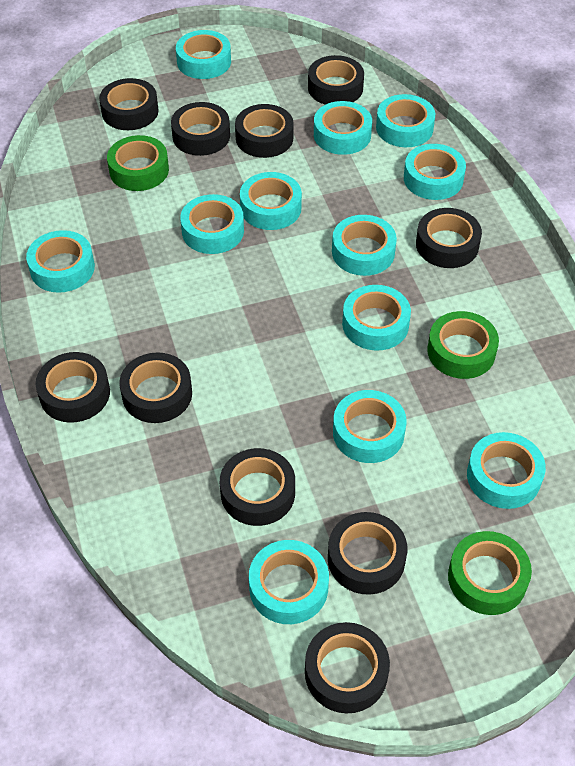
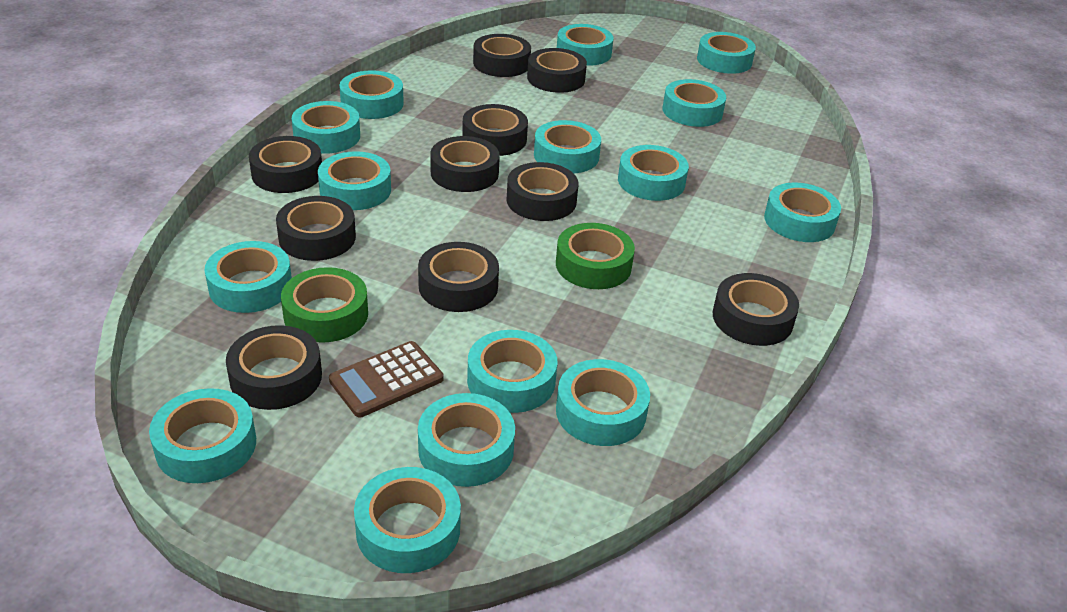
brown calculator: 0 -> 1
green tape: 3 -> 2
turquoise tape: 12 -> 15

